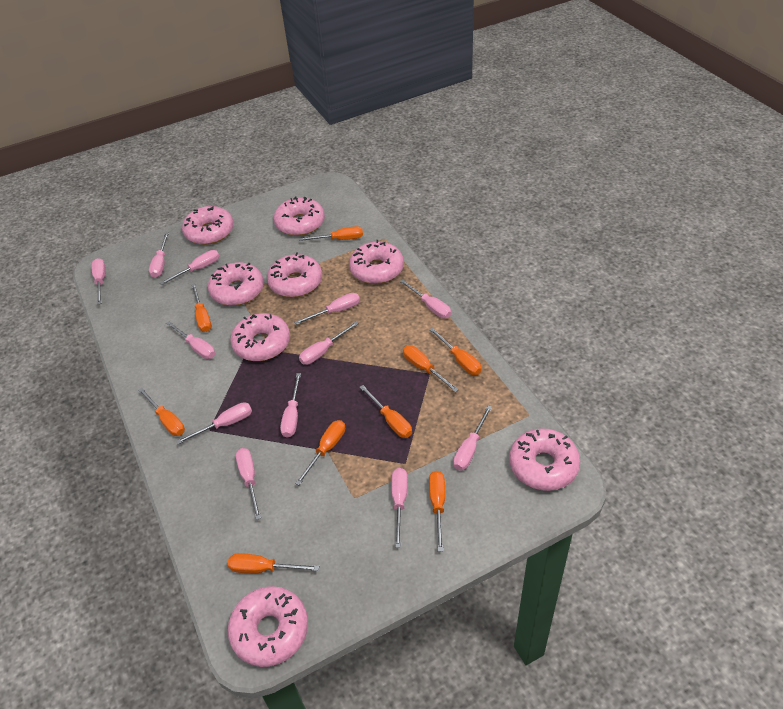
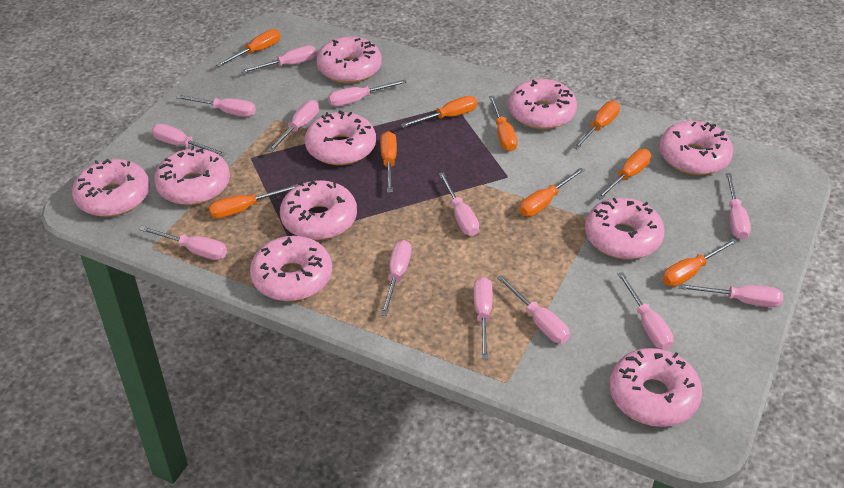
pink donut: 8 -> 10
pink screwdriver: 12 -> 13

